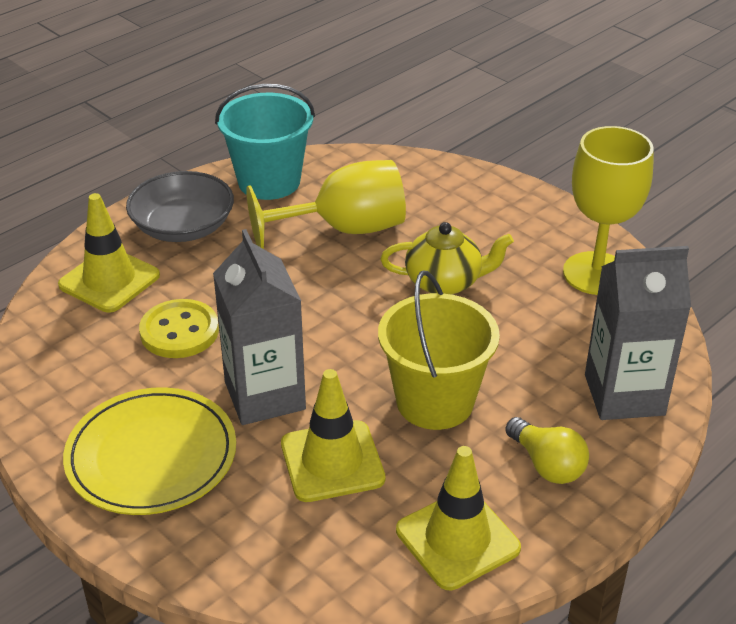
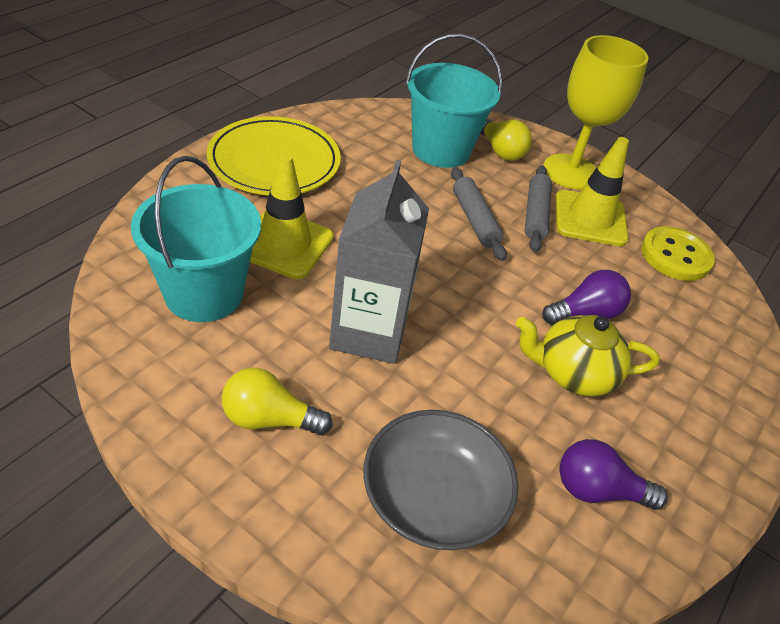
grey carton: 2 -> 1
grey rolling pin: 0 -> 2
purple light bulb: 0 -> 2
turquoise bucket: 1 -> 2
yellow bucket: 1 -> 0
yellow goblet: 2 -> 1
yellow light bulb: 1 -> 2
yellow traffic cone: 3 -> 2

